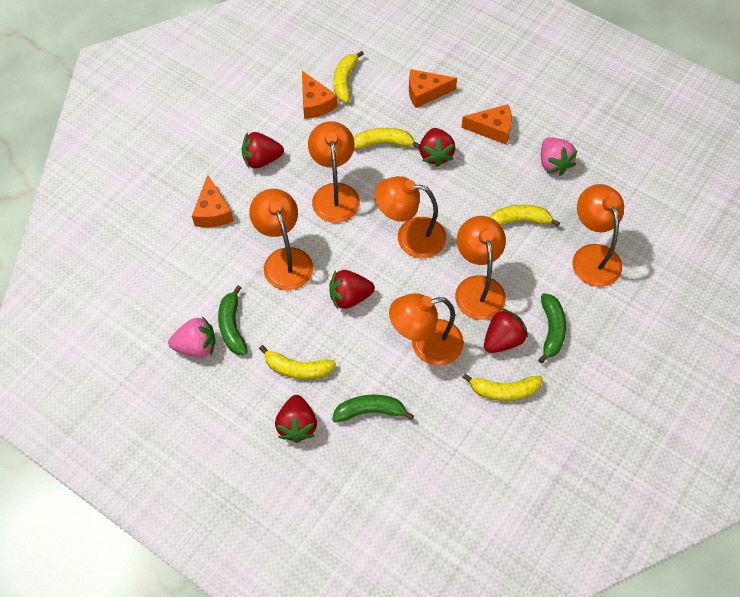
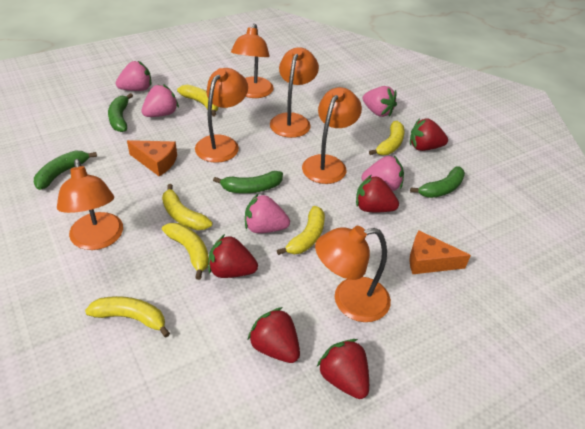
green banana: 3 -> 4
orange cheese: 4 -> 2
pink strawberry: 2 -> 5
yellow banana: 5 -> 6

